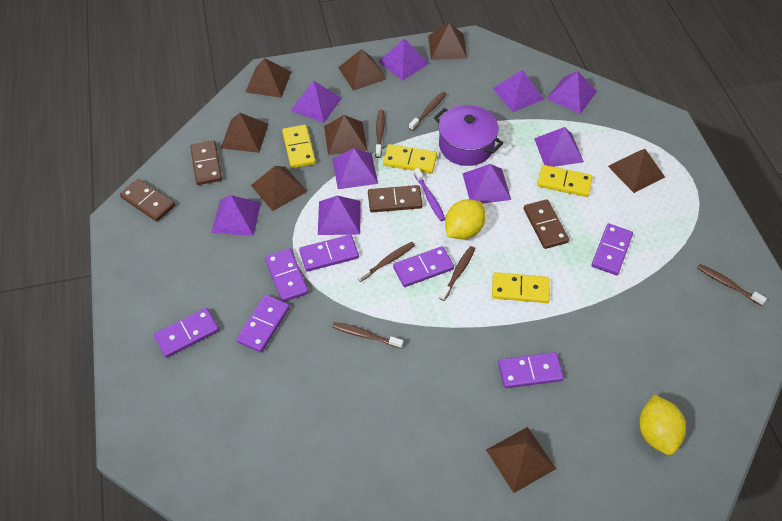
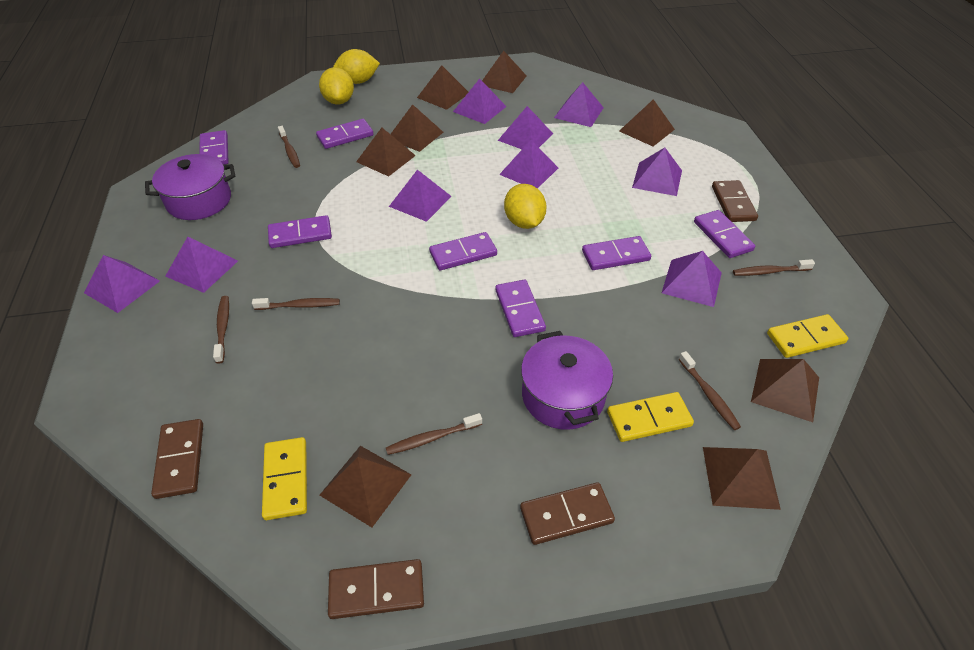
purple pot: 1 -> 2
purple toothbrush: 1 -> 0
yellow domino: 4 -> 3
yellow lemon: 2 -> 3

